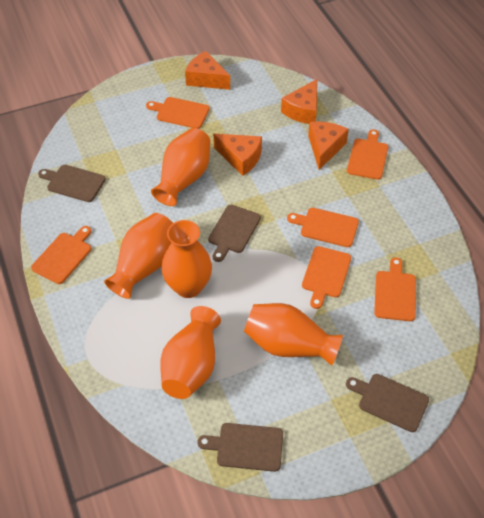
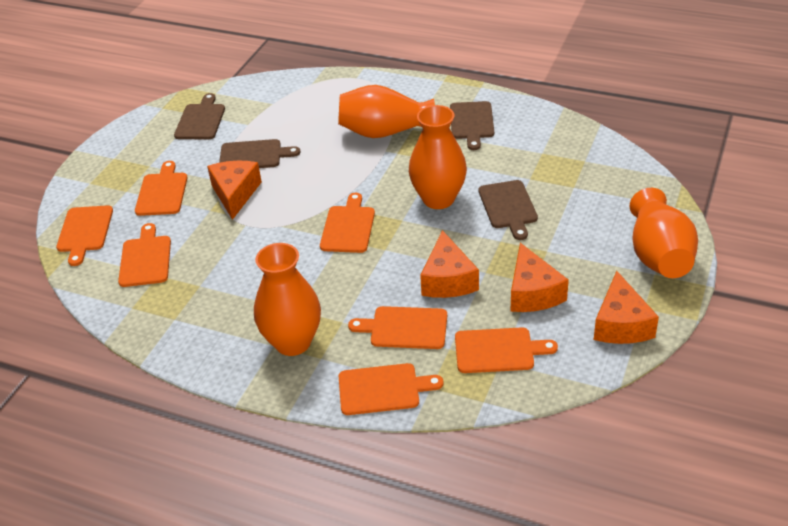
orange cutting board: 6 -> 7
orange vase: 5 -> 4

